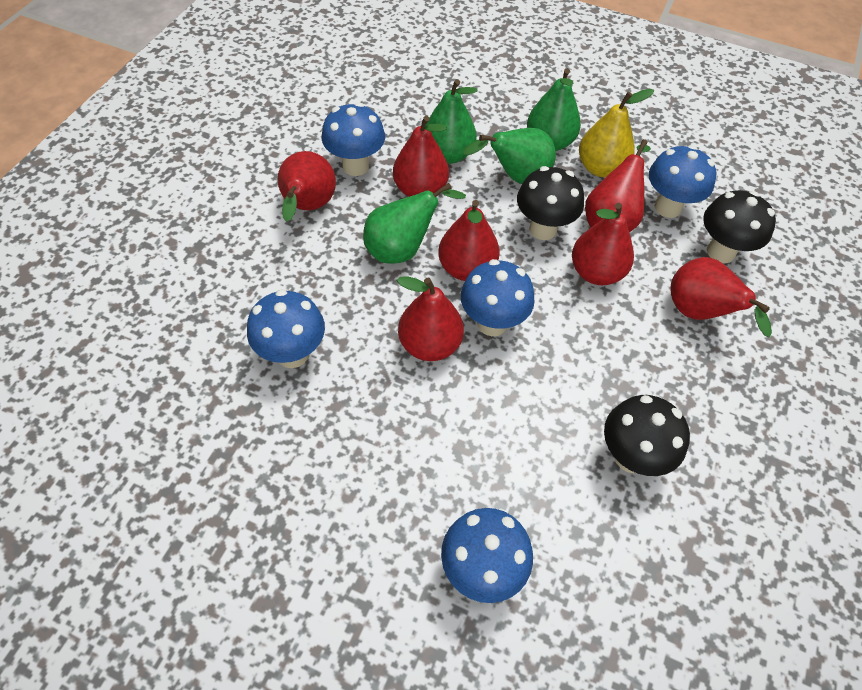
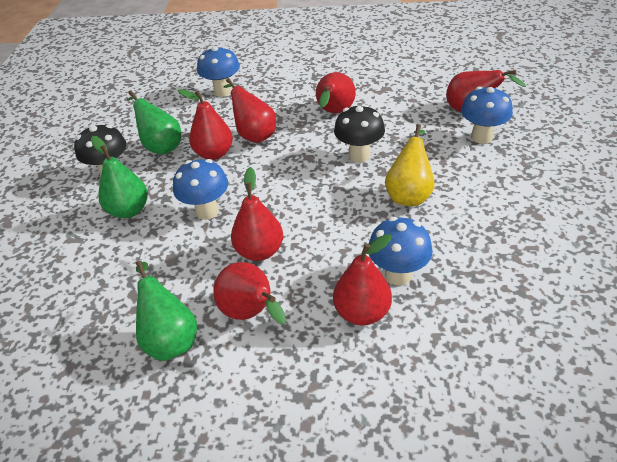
black mushroom: 3 -> 2
blue mushroom: 5 -> 4
green pear: 4 -> 3

